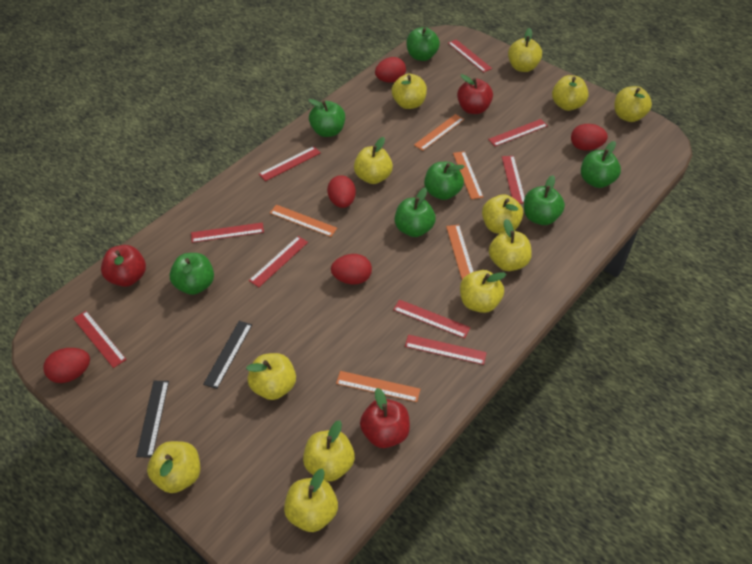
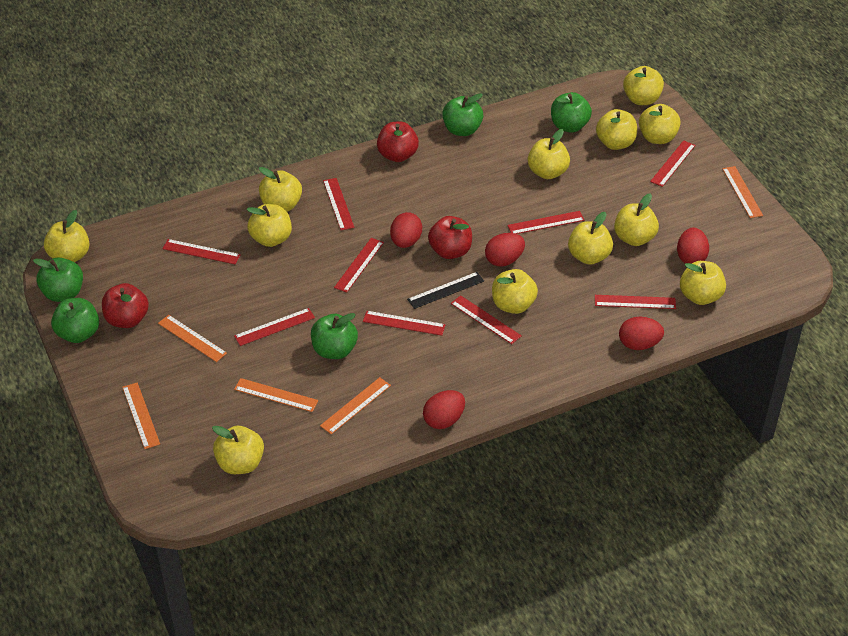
black ruler: 2 -> 1
green apple: 7 -> 5

